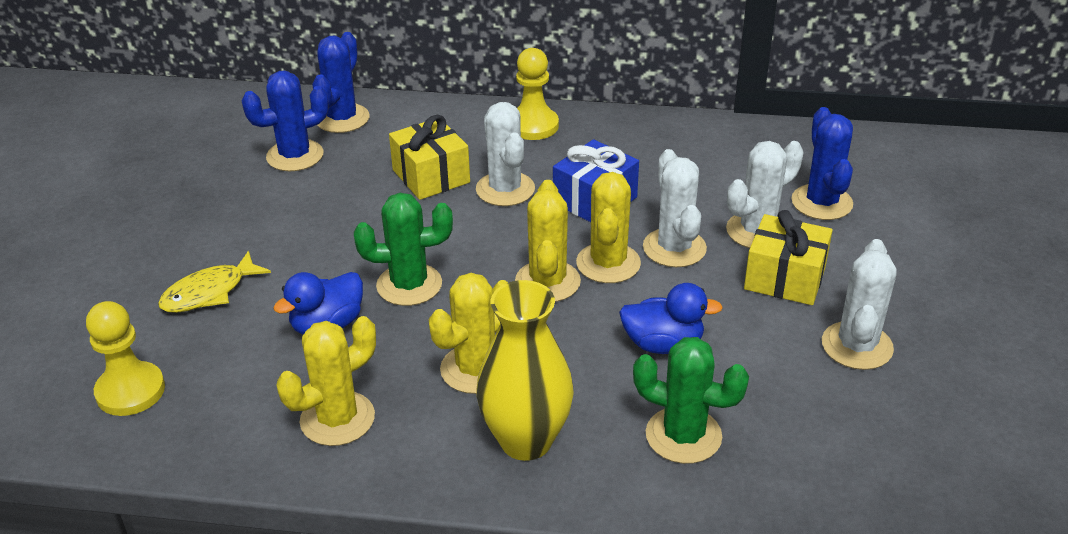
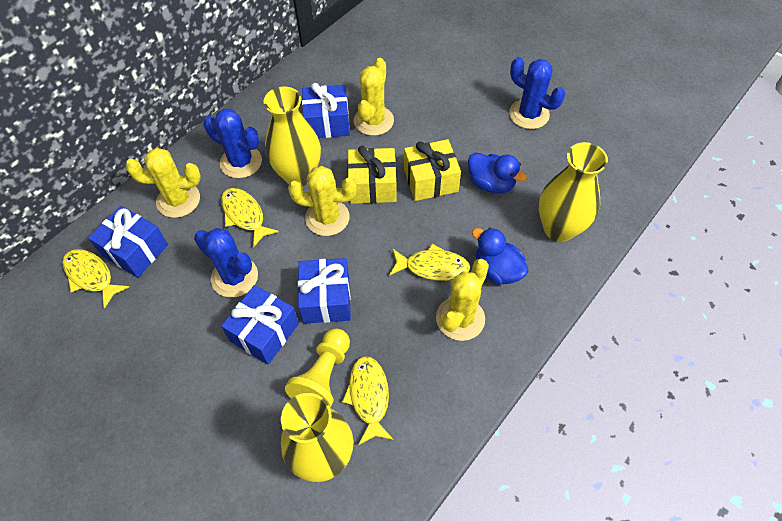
blue gift: 1 -> 4
green cactus: 2 -> 0
white cactus: 4 -> 0
yellow fish: 1 -> 4
yellow pawn: 2 -> 1
yellow vase: 1 -> 3

